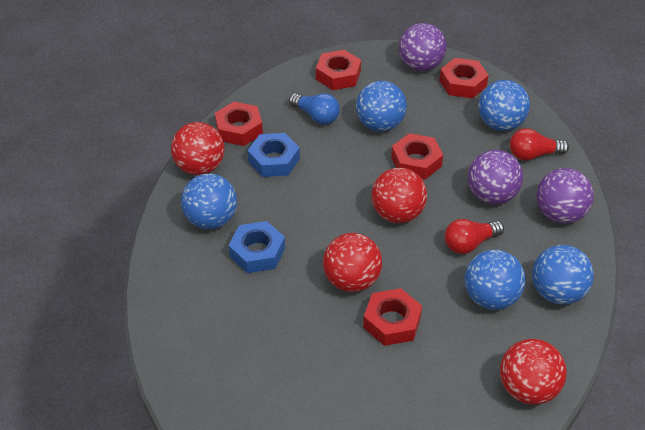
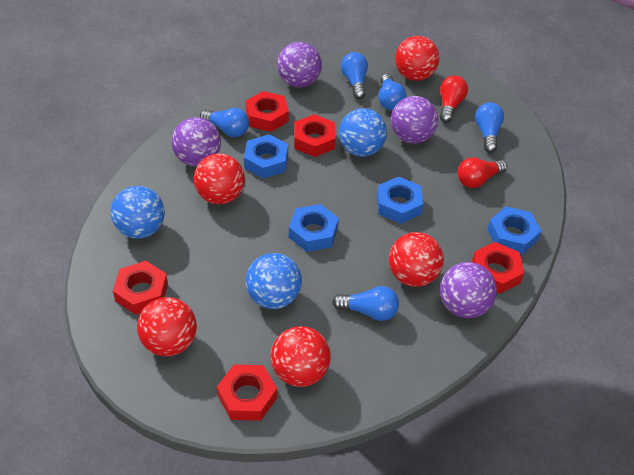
blue ball: 5 -> 3
blue light bulb: 1 -> 5
blue nut: 2 -> 4
purple ball: 3 -> 4
red ball: 4 -> 5

